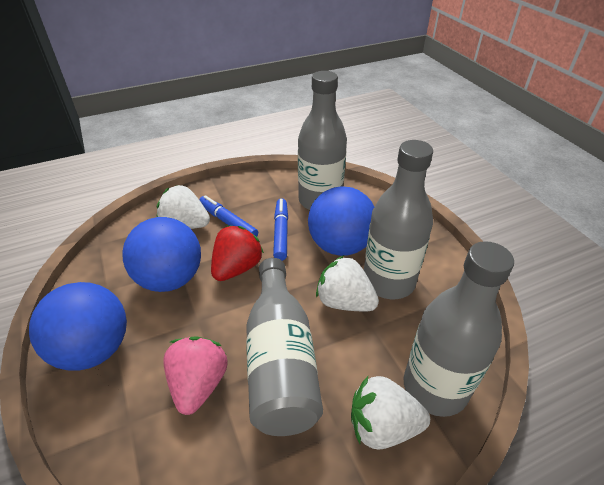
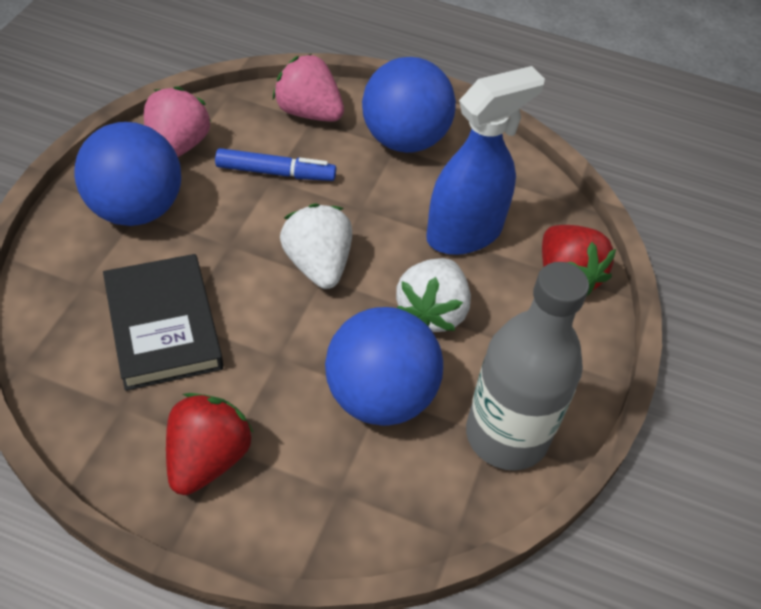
black book: 0 -> 1
blue marker: 2 -> 1
blue spray bottle: 0 -> 1
grey bottle: 4 -> 1
pink strawberry: 1 -> 2
red strawberry: 1 -> 2
white strawberry: 3 -> 2

